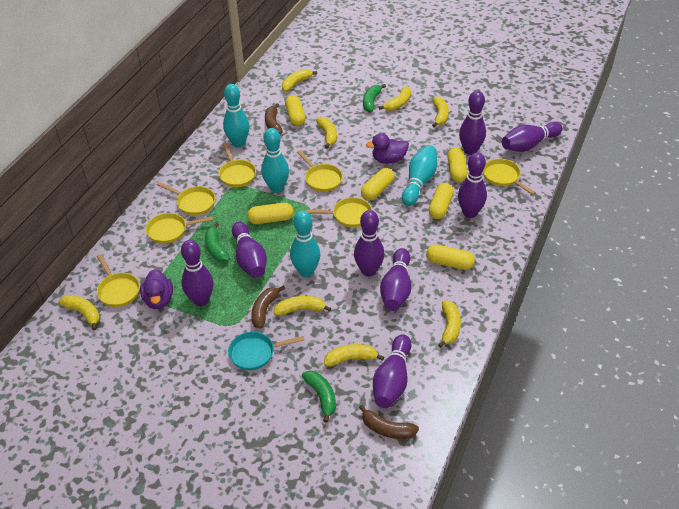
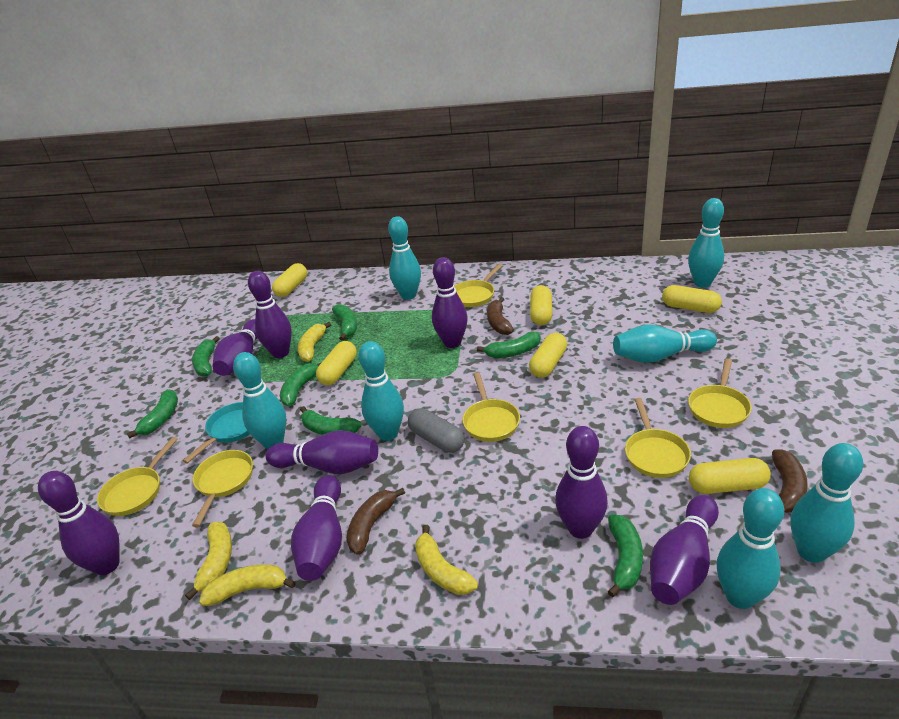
green banana: 3 -> 7
grey capsule: 0 -> 1
purple duck: 2 -> 0
turquoise bowling pin: 4 -> 7
yellow banana: 8 -> 4
yellow pan: 7 -> 6

